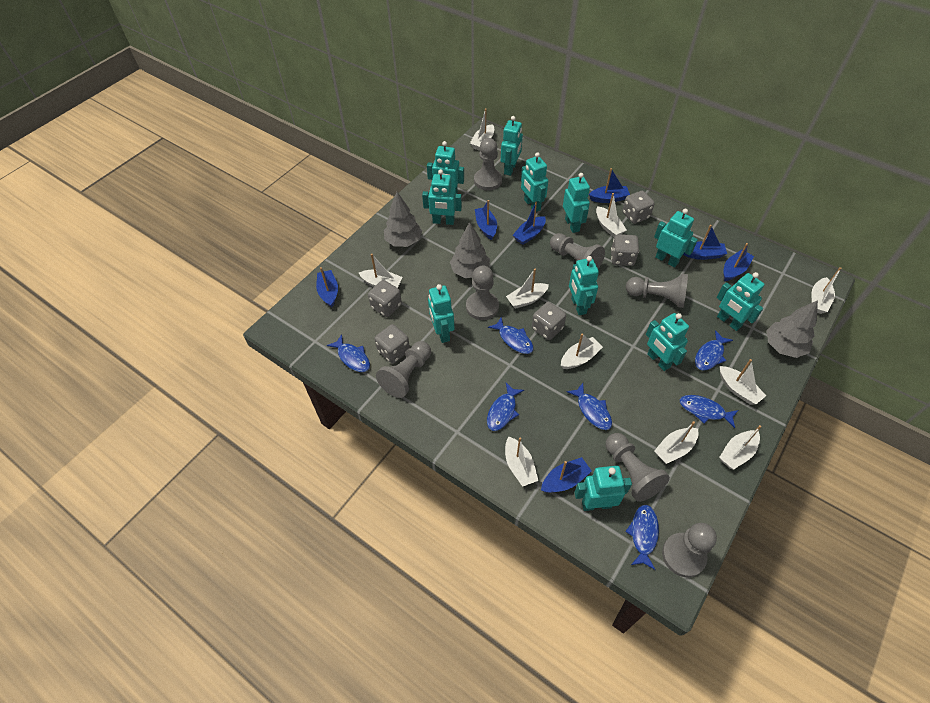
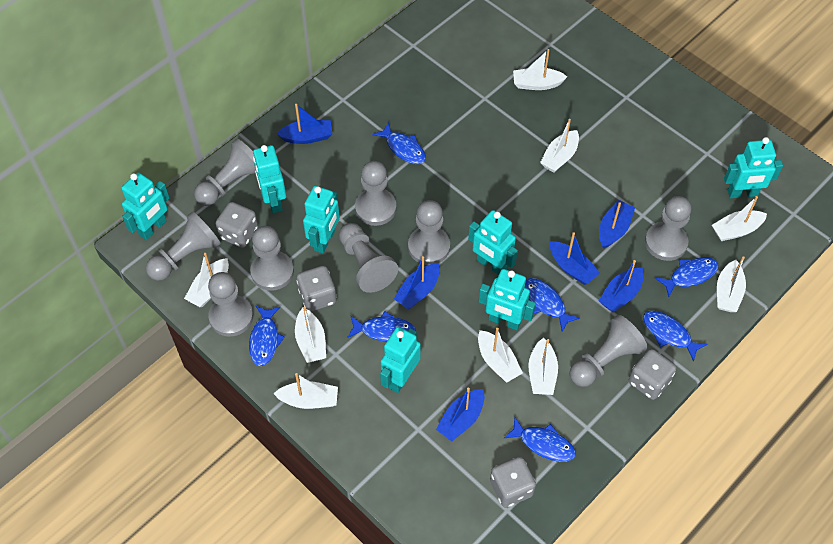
blue boat: 7 -> 6
grey dice: 5 -> 4
grey pawn: 7 -> 9
grey tree: 3 -> 0
turquoise robot: 11 -> 7
white boat: 10 -> 9

